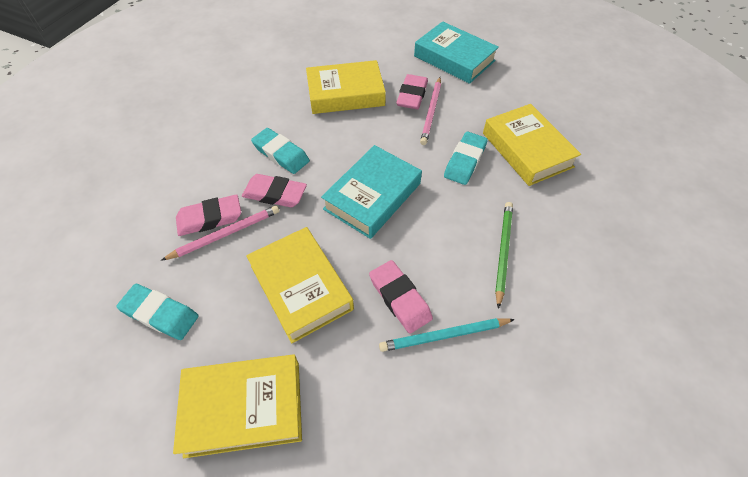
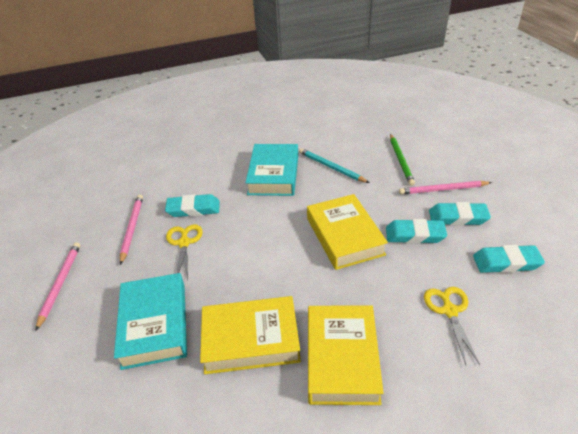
pink eraser: 4 -> 0
pink pencil: 2 -> 3
turquoise eraser: 3 -> 4
yellow book: 4 -> 3
yellow scissors: 0 -> 2

